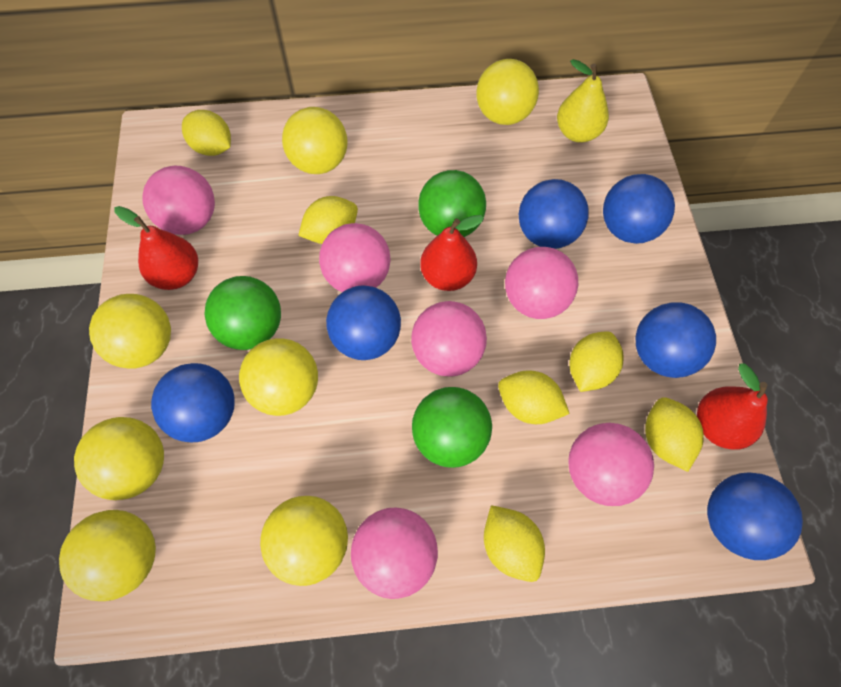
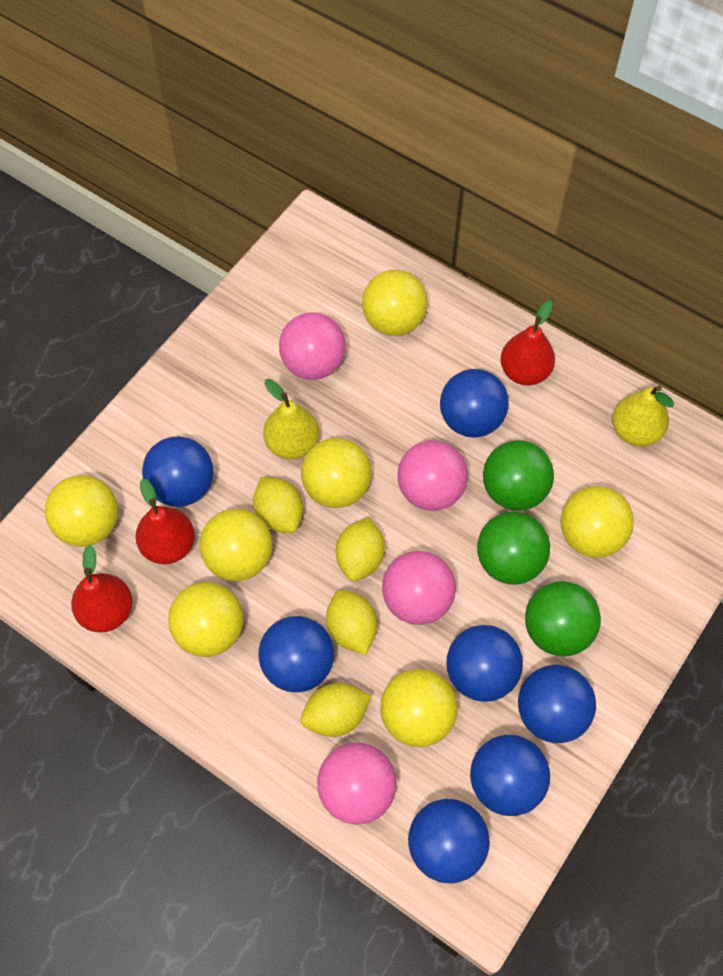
blue ball: 6 -> 7
pink ball: 6 -> 4
yellow lemon: 6 -> 4
yellow pear: 1 -> 2

